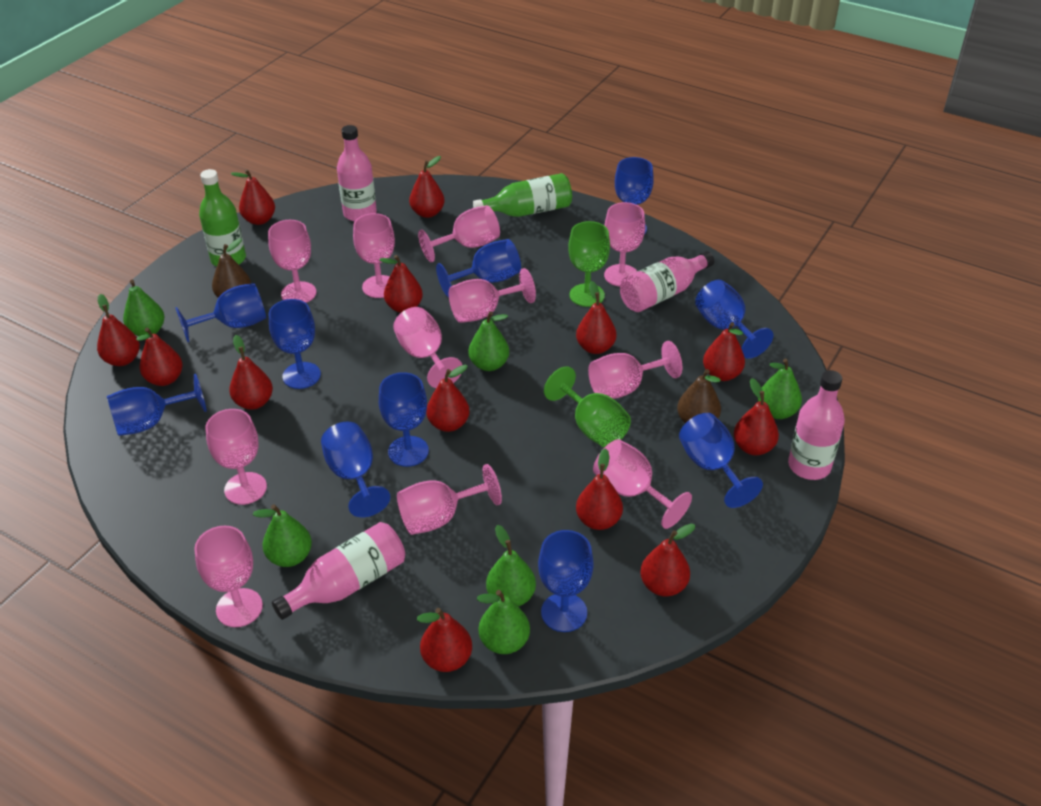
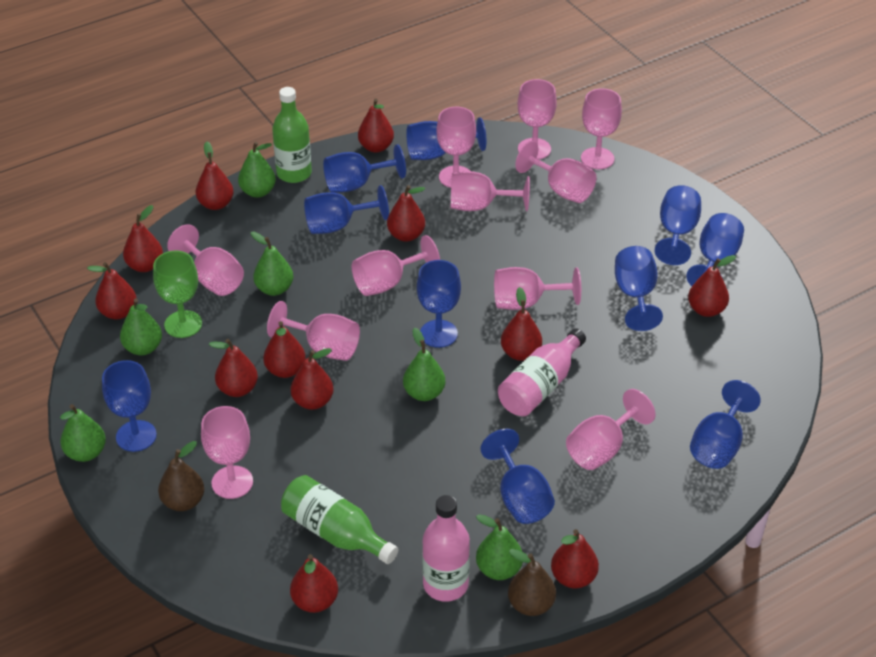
green goblet: 2 -> 1
pink bottle: 4 -> 2
red pear: 13 -> 12

